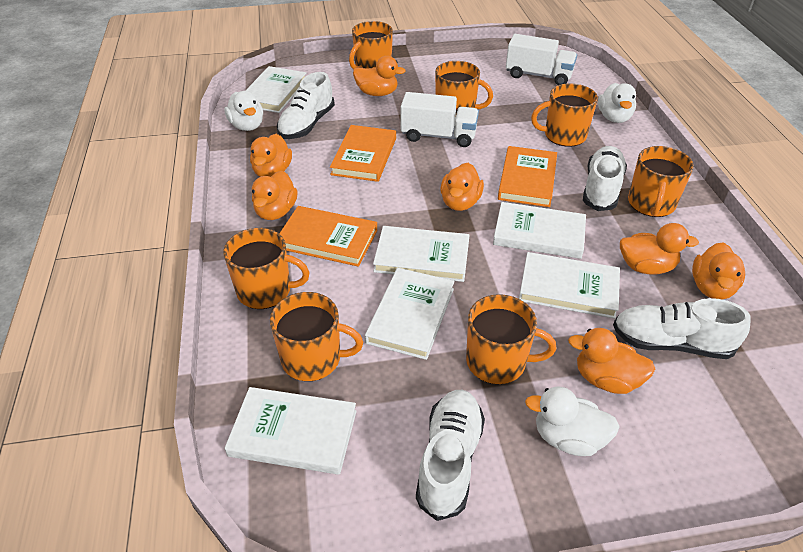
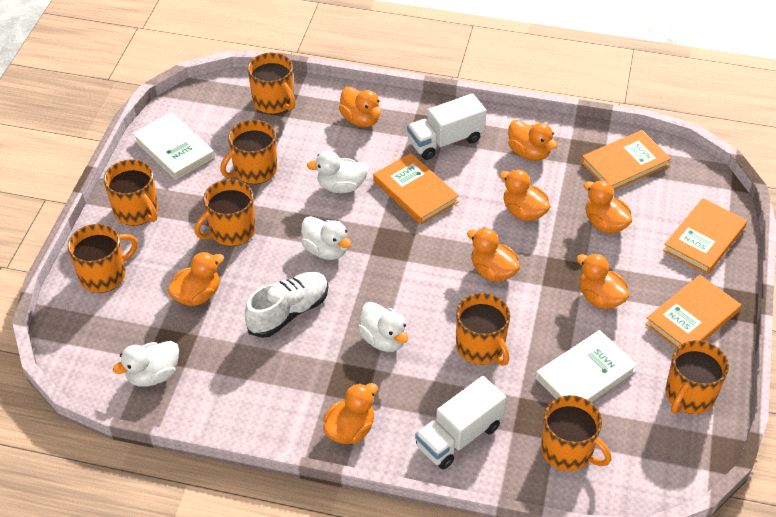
orange book: 3 -> 4
orange duck: 7 -> 8
orange mug: 7 -> 8
white book: 6 -> 2
white duck: 3 -> 4
white shoe: 4 -> 1

